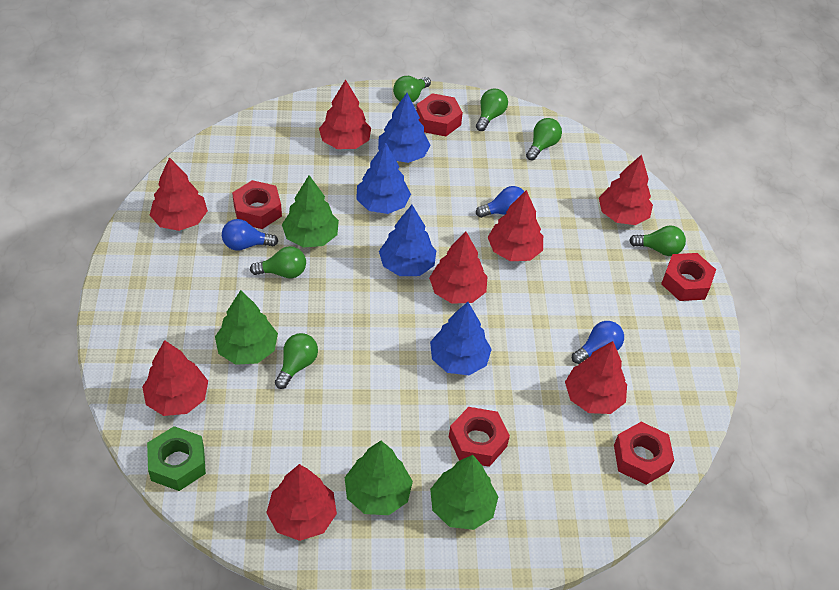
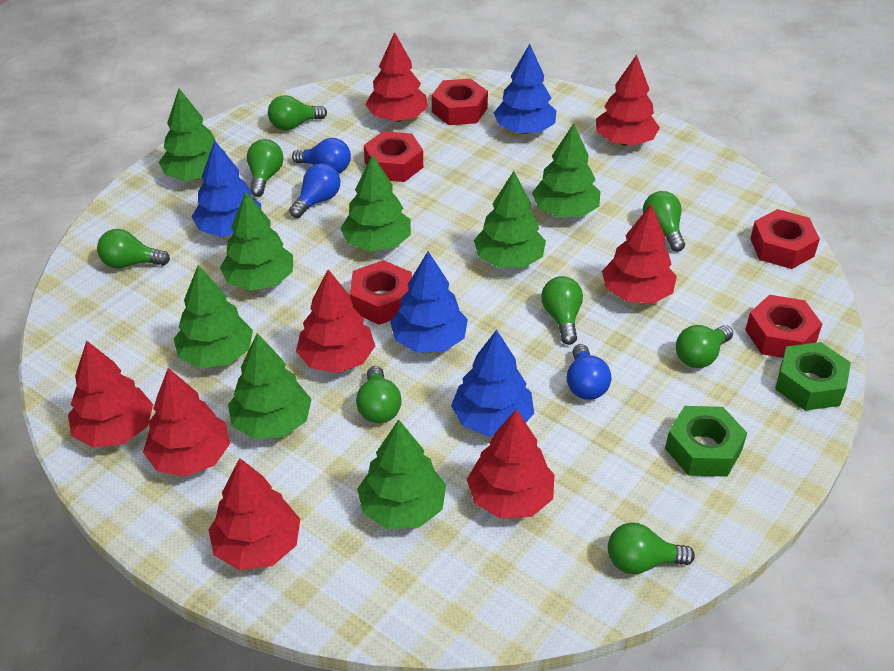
green light bulb: 6 -> 8
green nut: 1 -> 2
green tree: 4 -> 8

